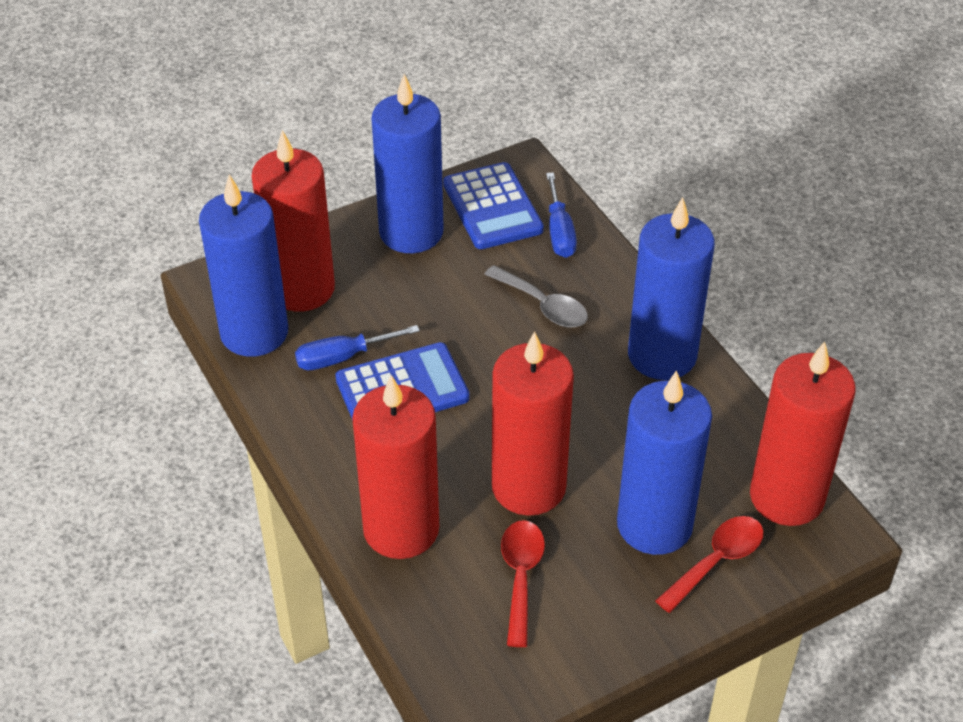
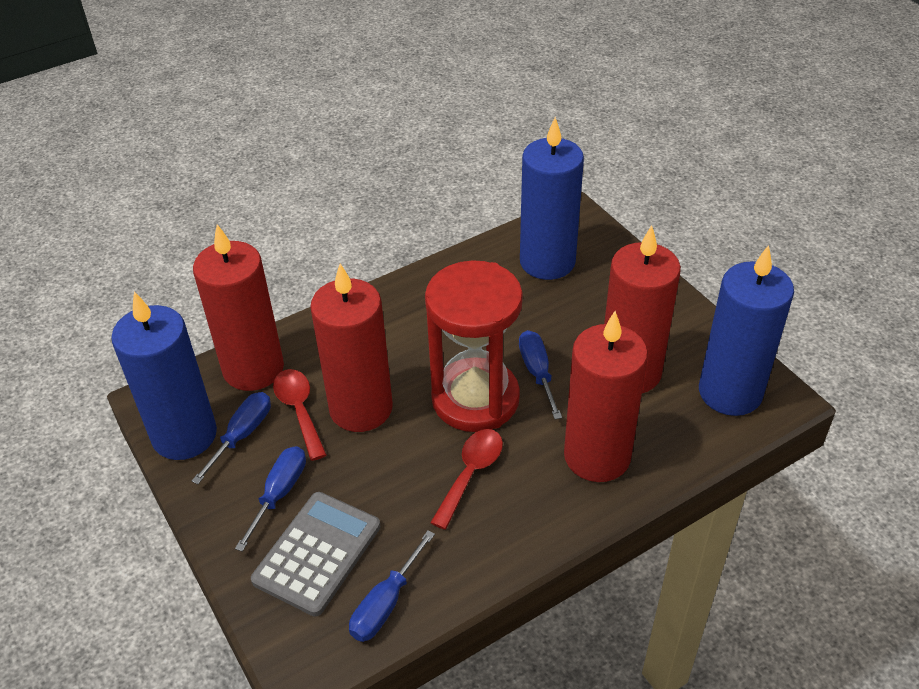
blue calculator: 2 -> 0
blue candle: 4 -> 3
blue screwdriver: 2 -> 4
grey calculator: 0 -> 1
grey spoon: 1 -> 0
red hourglass: 0 -> 1

